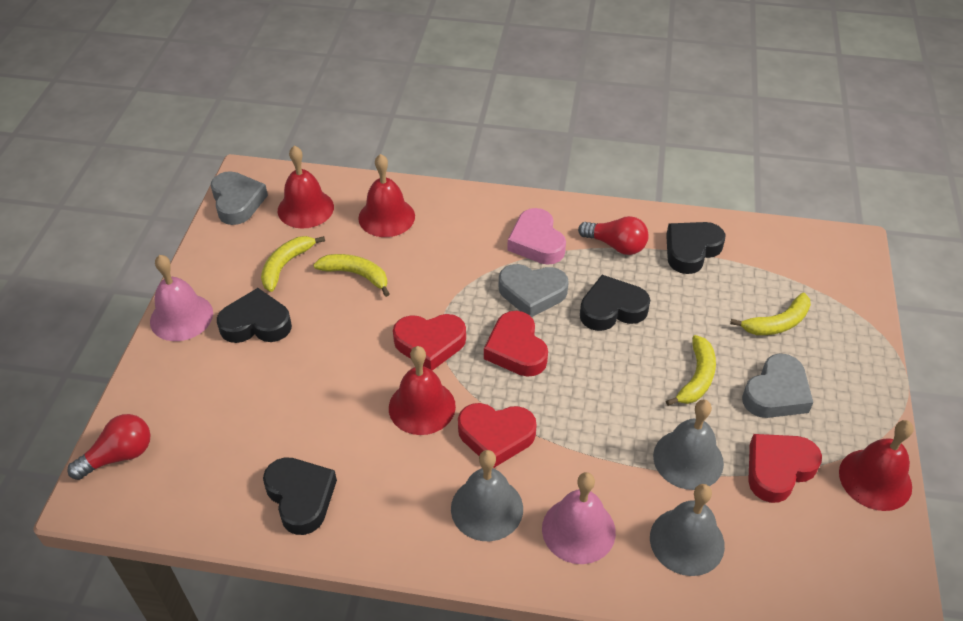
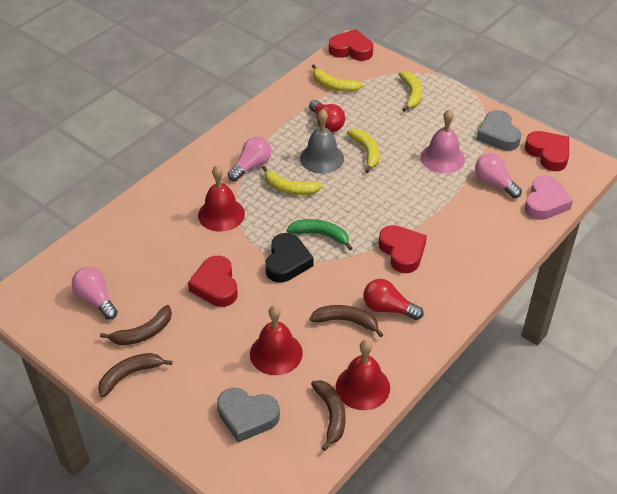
black heart: 4 -> 1
brown banana: 0 -> 4
green banana: 0 -> 1
grey bell: 3 -> 1
grey heart: 3 -> 2
pink bell: 2 -> 1
pink light bulb: 0 -> 3
red bell: 4 -> 3

